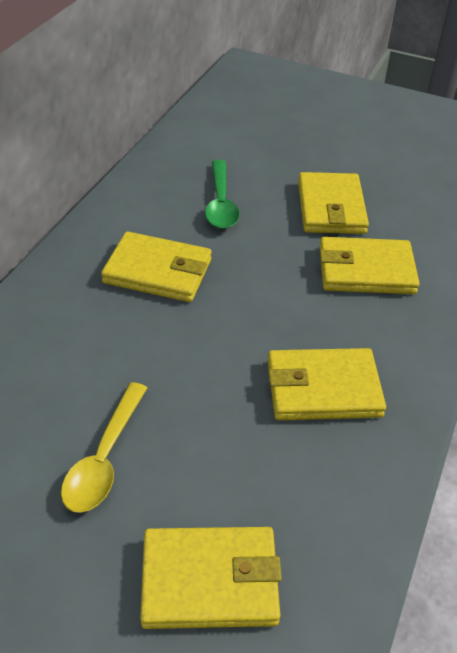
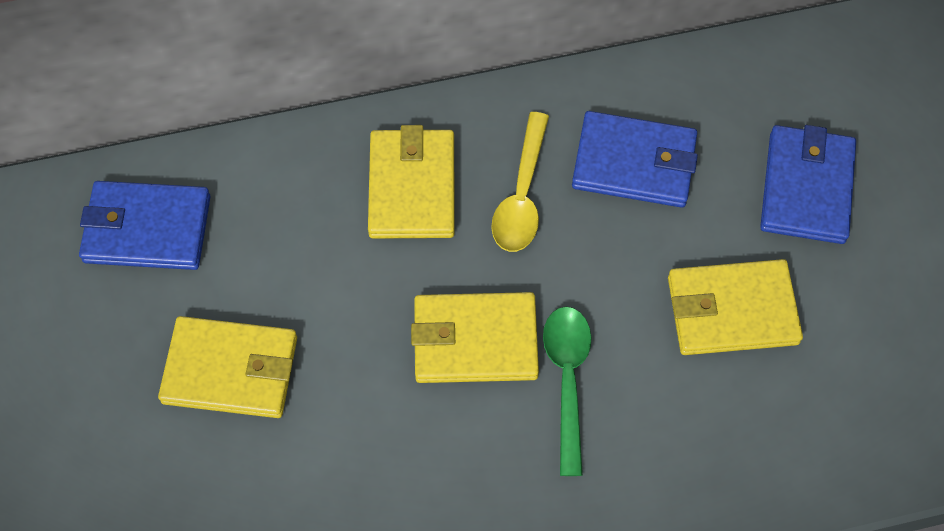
blue wallet: 0 -> 3
yellow wallet: 5 -> 4

